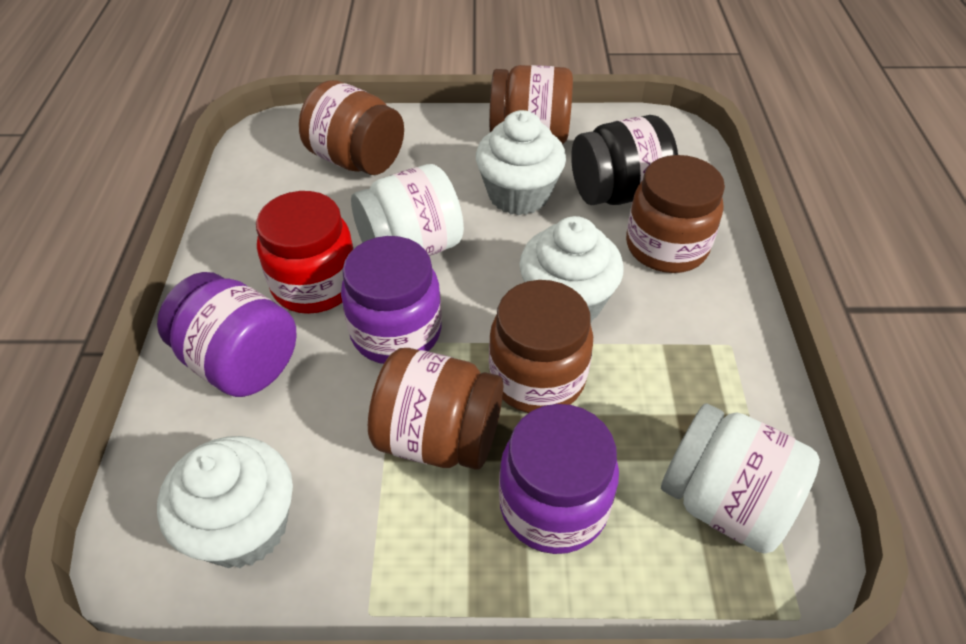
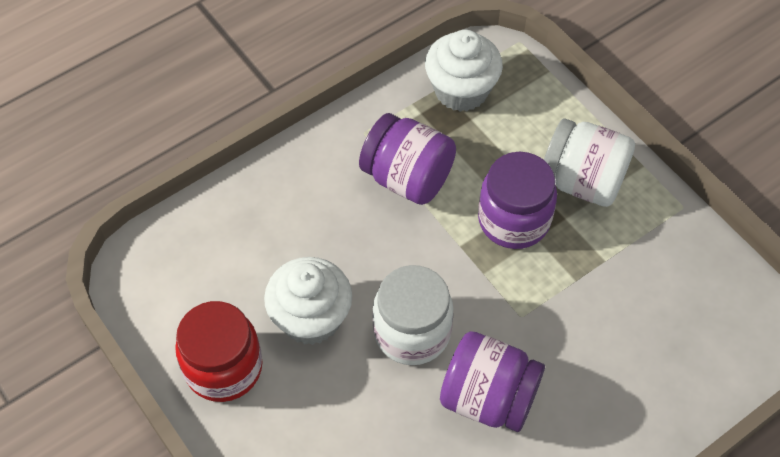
black jar: 1 -> 0
brown jar: 5 -> 0
white cupcake: 3 -> 2

